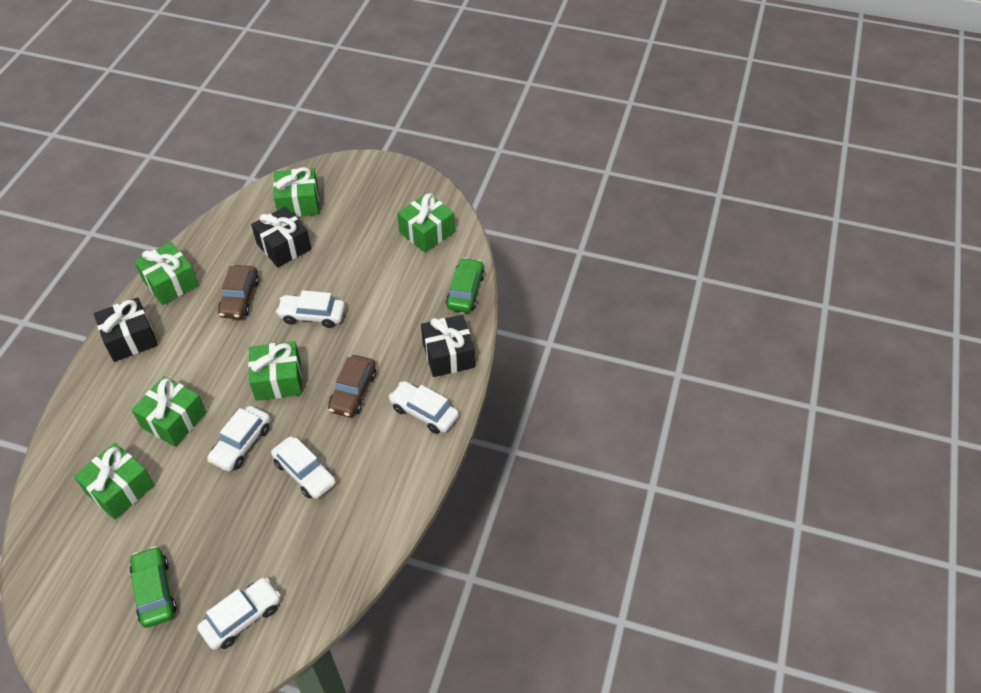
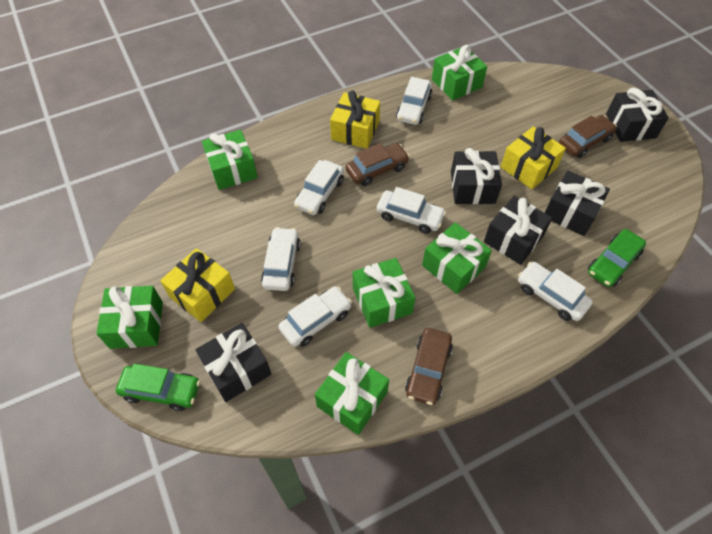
black gift: 3 -> 5
brown car: 2 -> 3
white car: 5 -> 6
yellow gift: 0 -> 3

